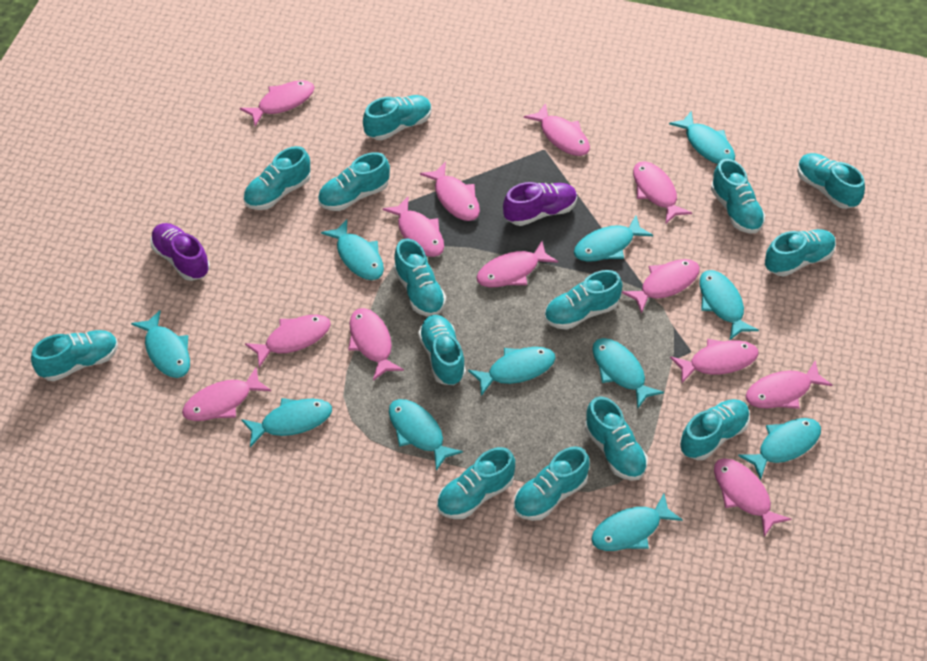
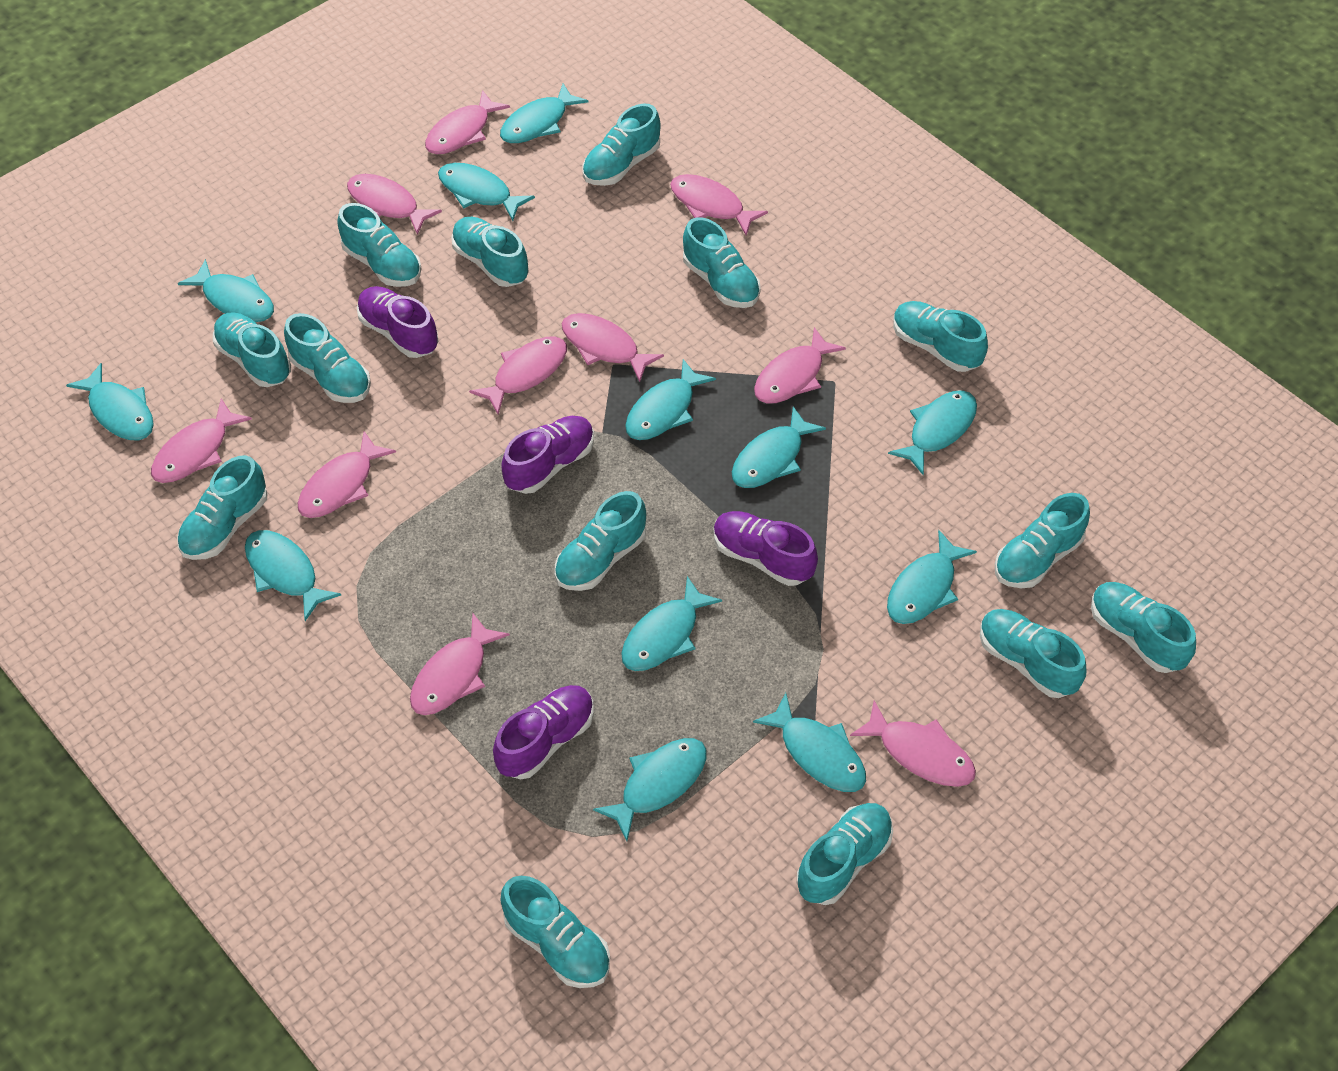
pink fish: 13 -> 10
purple shoe: 2 -> 4
turquoise fish: 11 -> 12

